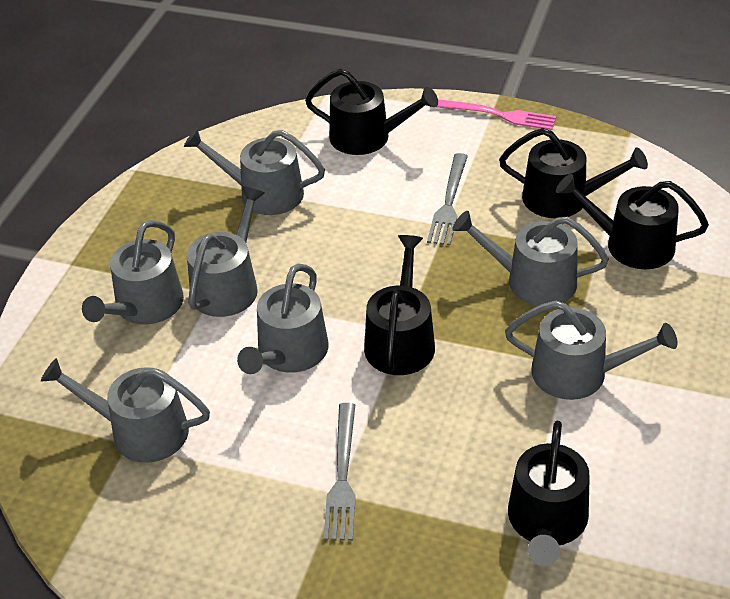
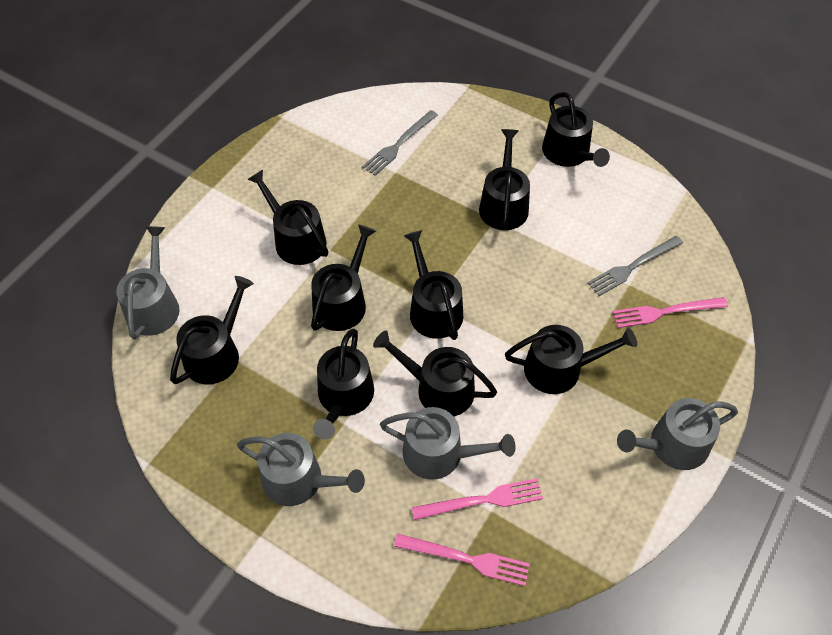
black watering can: 5 -> 9
grey watering can: 7 -> 4
pink fork: 1 -> 3

